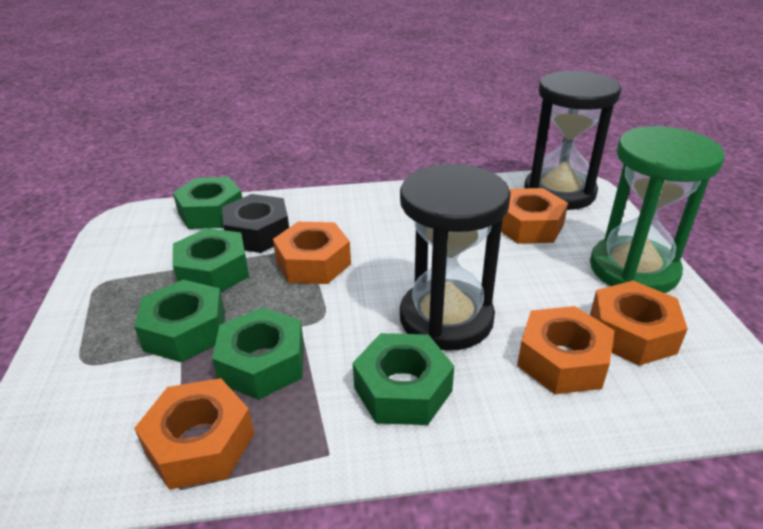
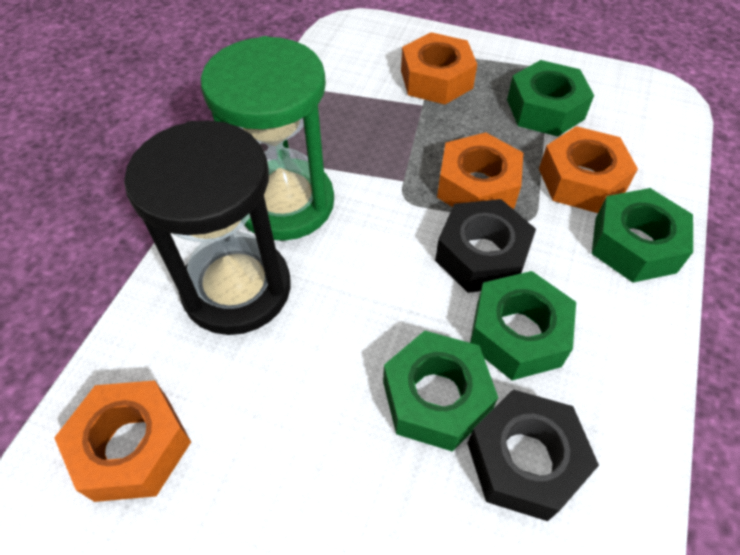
black hourglass: 2 -> 1
black nut: 1 -> 2
green nut: 5 -> 4
orange nut: 5 -> 4

